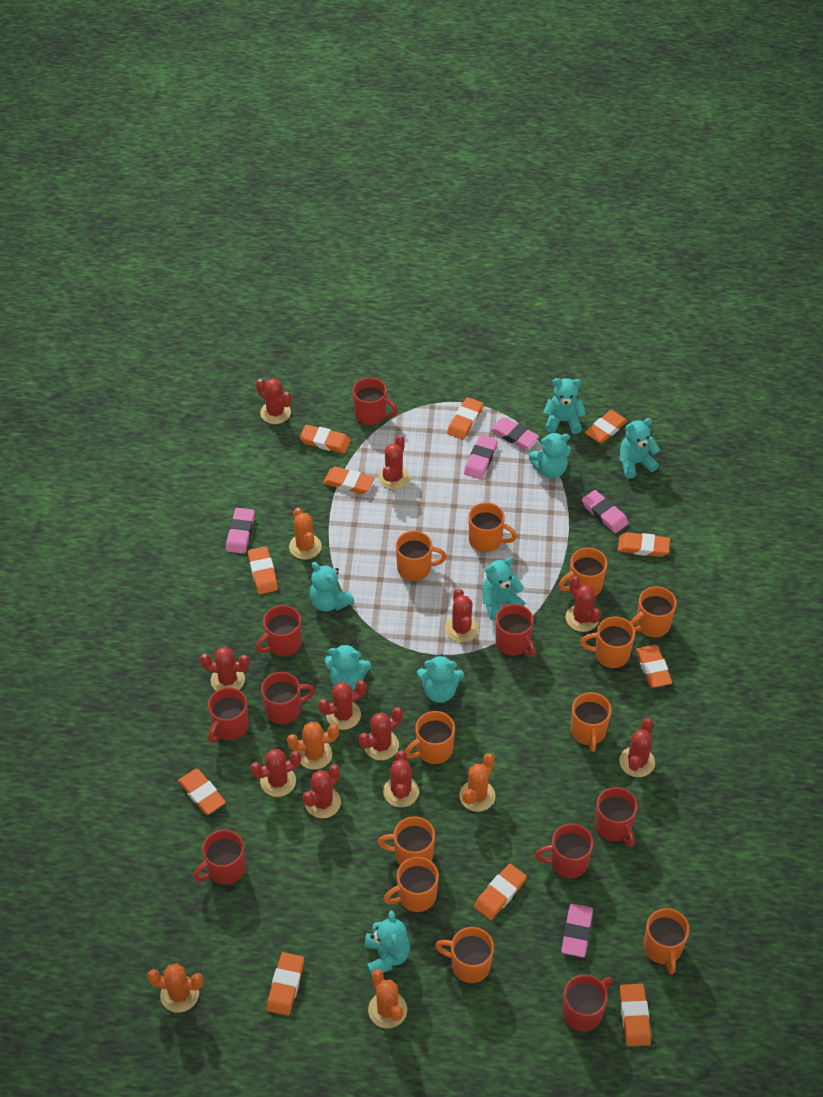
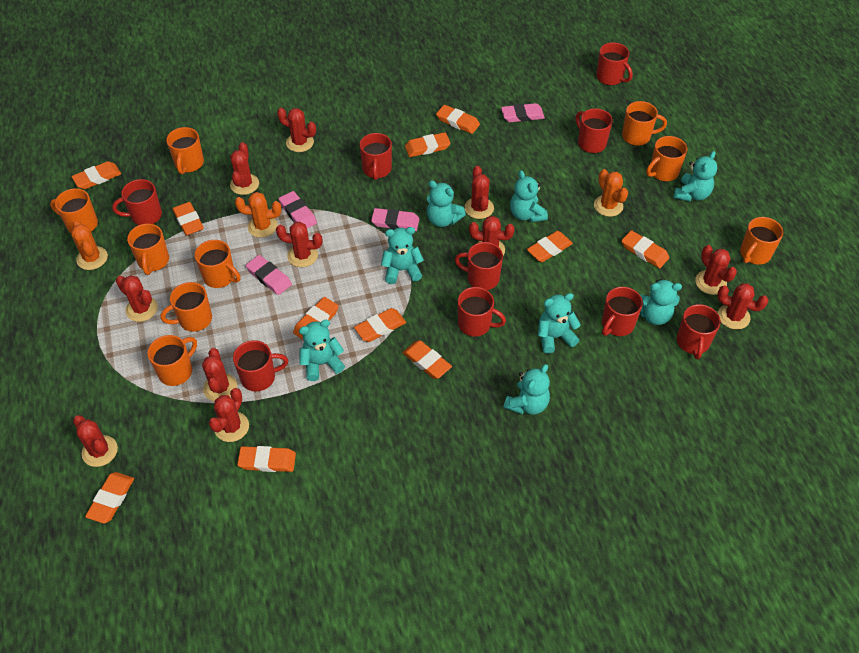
orange cactus: 5 -> 3
orange mug: 11 -> 9
pink eraser: 5 -> 4

